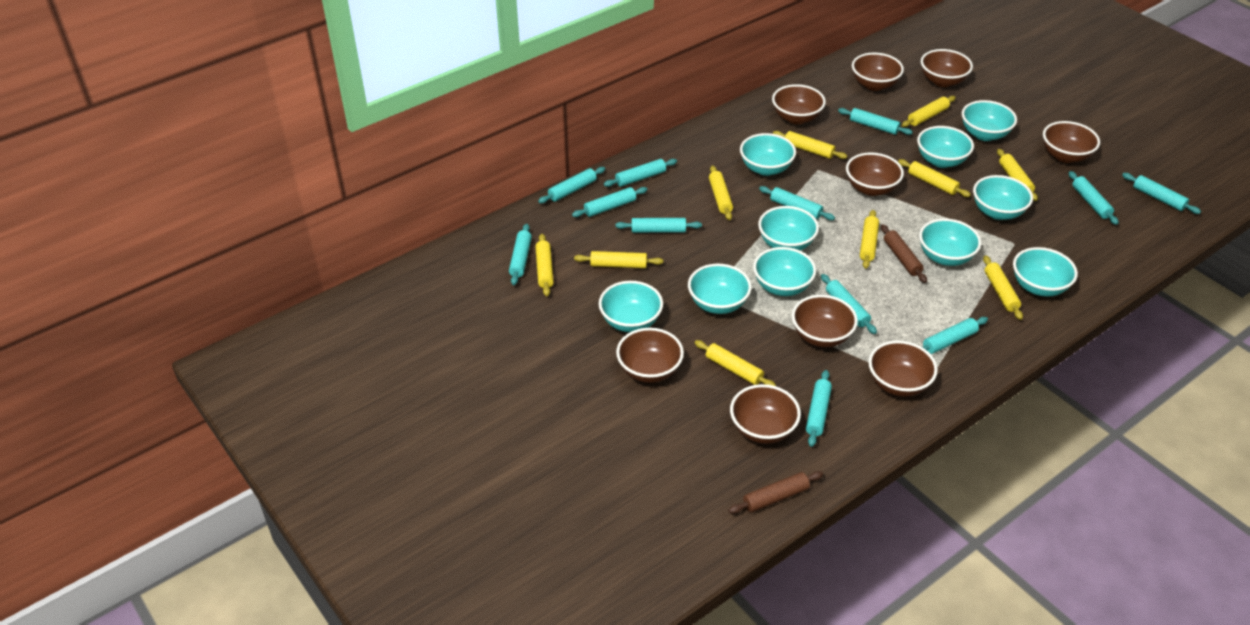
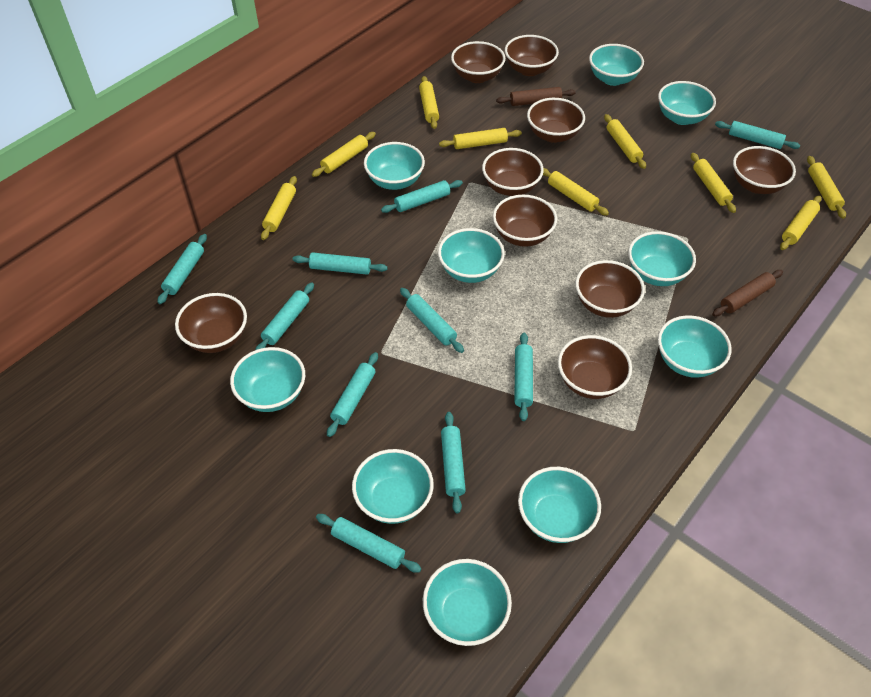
turquoise rolling pin: 12 -> 10
yellow rolling pin: 10 -> 9

